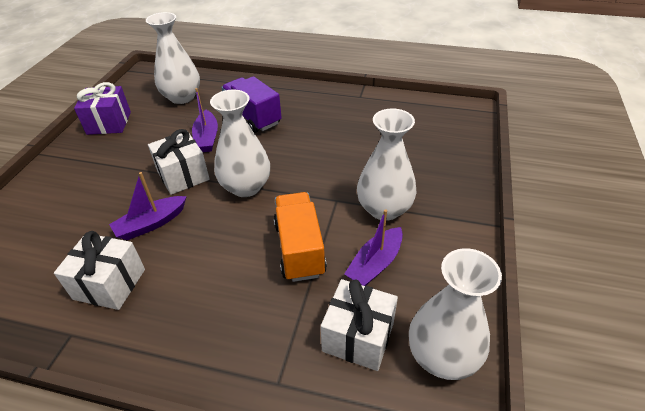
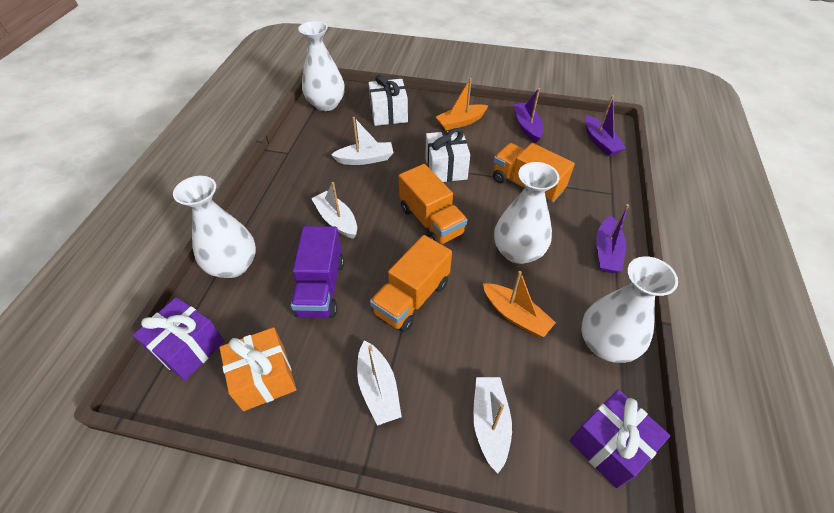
orange boat: 0 -> 2
orange gift: 0 -> 1
orange truck: 1 -> 3
purple gift: 1 -> 2
white boat: 0 -> 4
white gift: 3 -> 2

